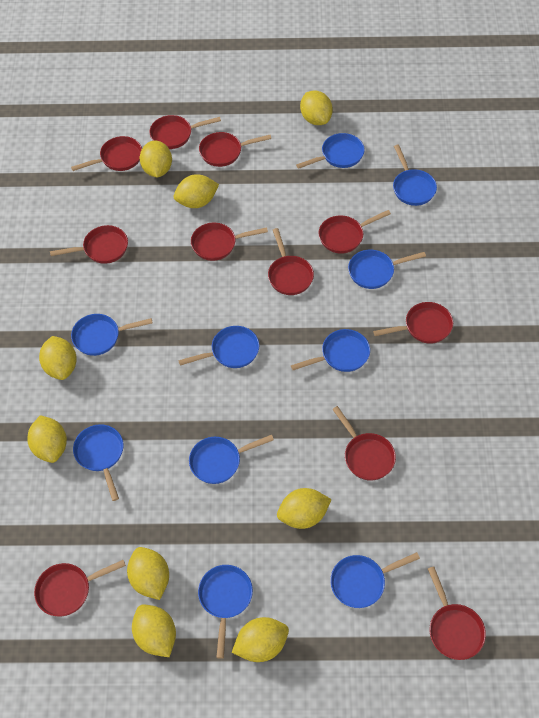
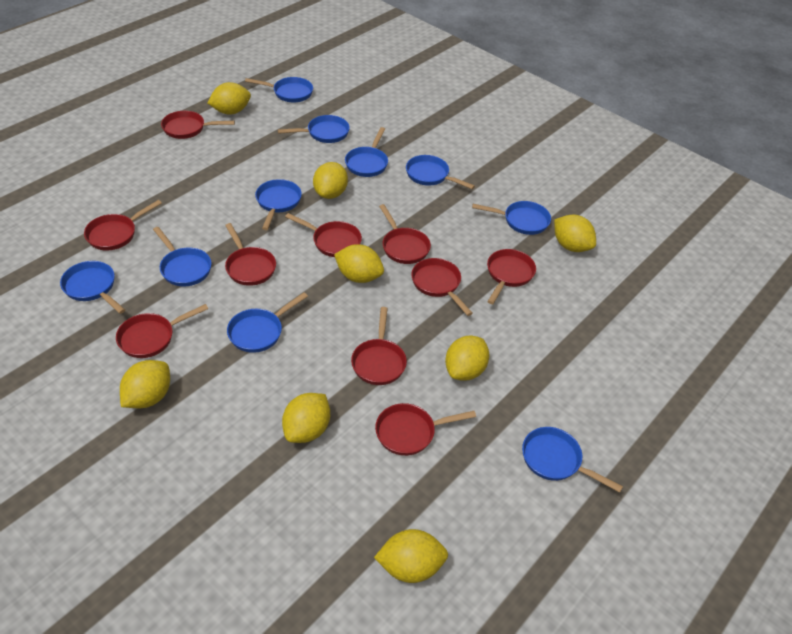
red pan: 11 -> 10
yellow lemon: 9 -> 8

